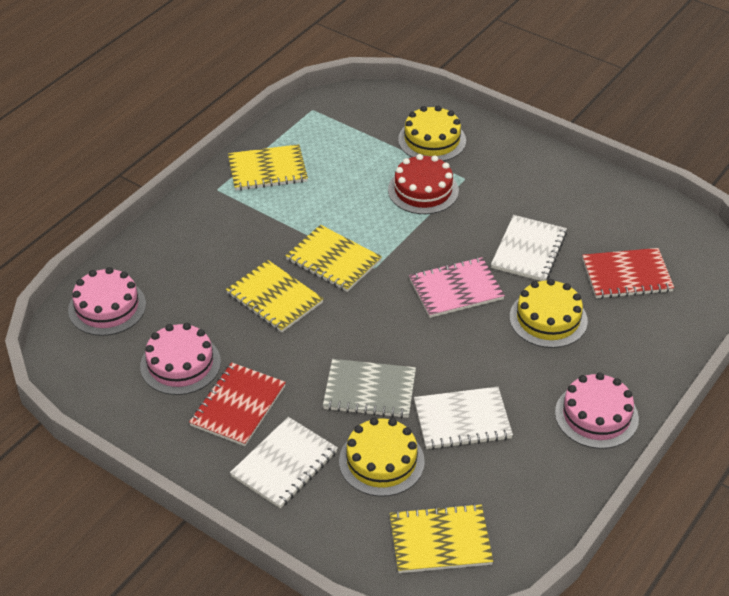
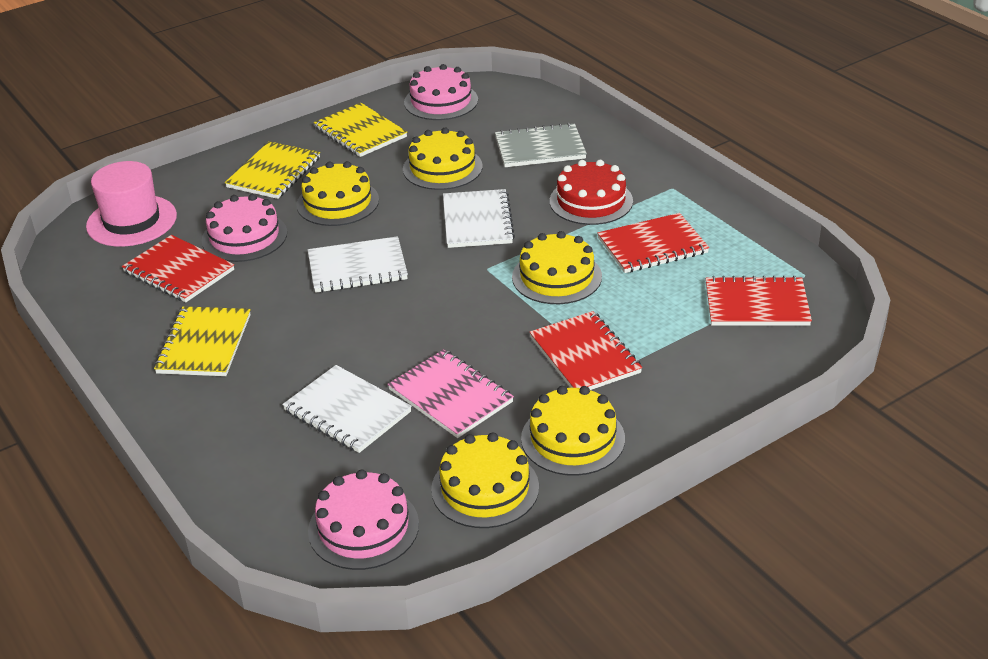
pink hat: 0 -> 1
red notebook: 2 -> 4
yellow cake: 3 -> 5
yellow notebook: 4 -> 3

